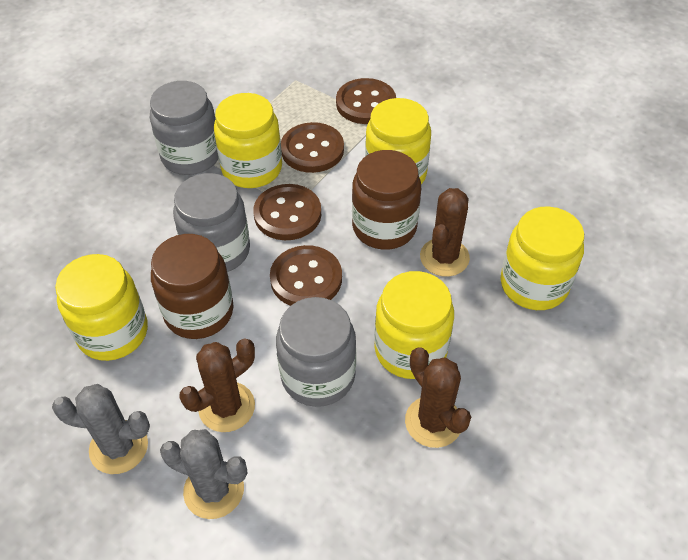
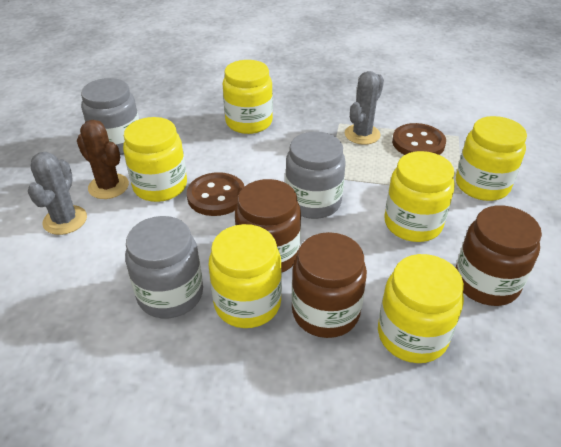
brown button: 4 -> 2
brown cactus: 3 -> 1
brown jar: 2 -> 3
yellow jar: 5 -> 6

